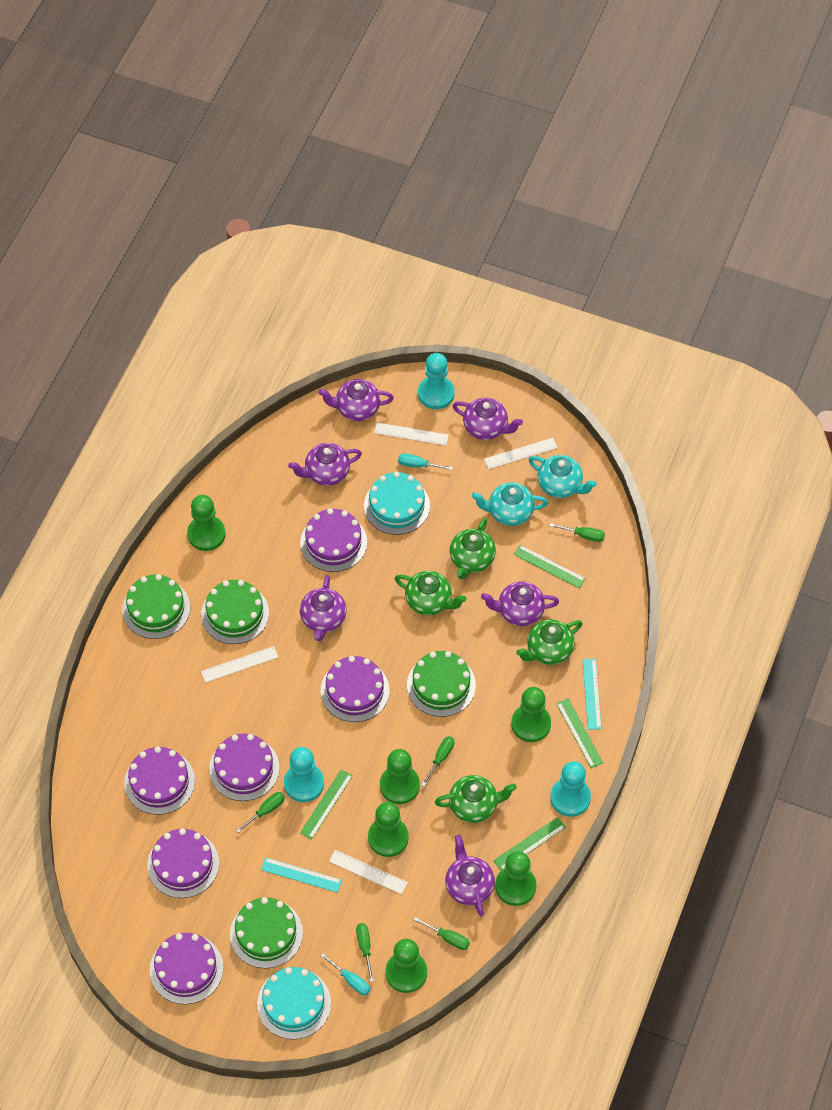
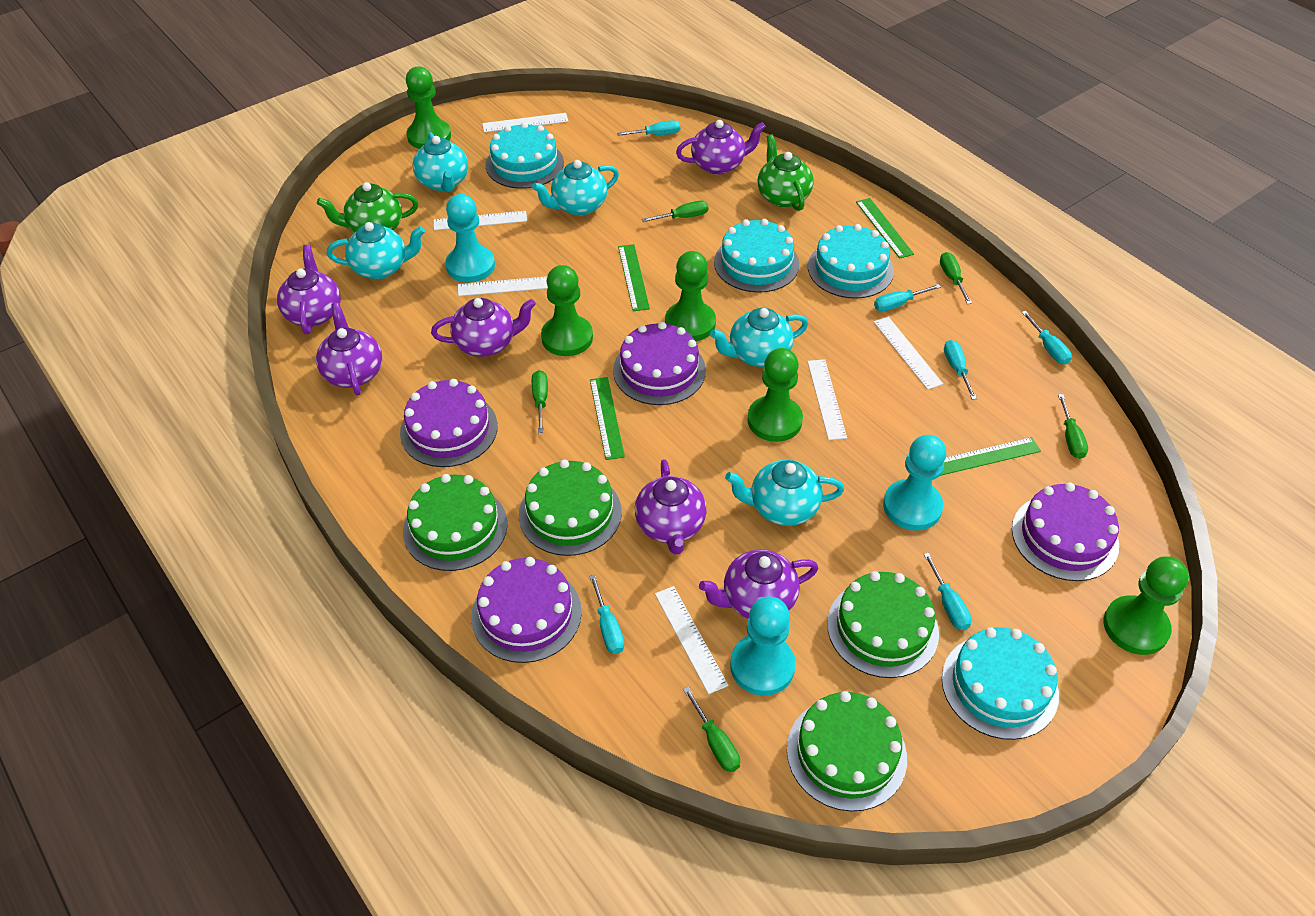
green pawn: 6 -> 5
green teapot: 4 -> 2
purple cake: 6 -> 4
turquoise cake: 2 -> 4
turquoise ruler: 2 -> 0
turquoise screwdriver: 2 -> 6
turquoise teapot: 2 -> 5
white ruler: 4 -> 6

